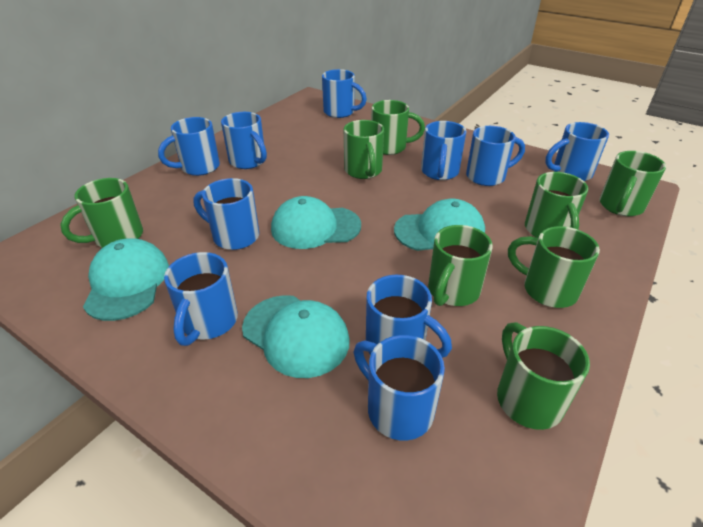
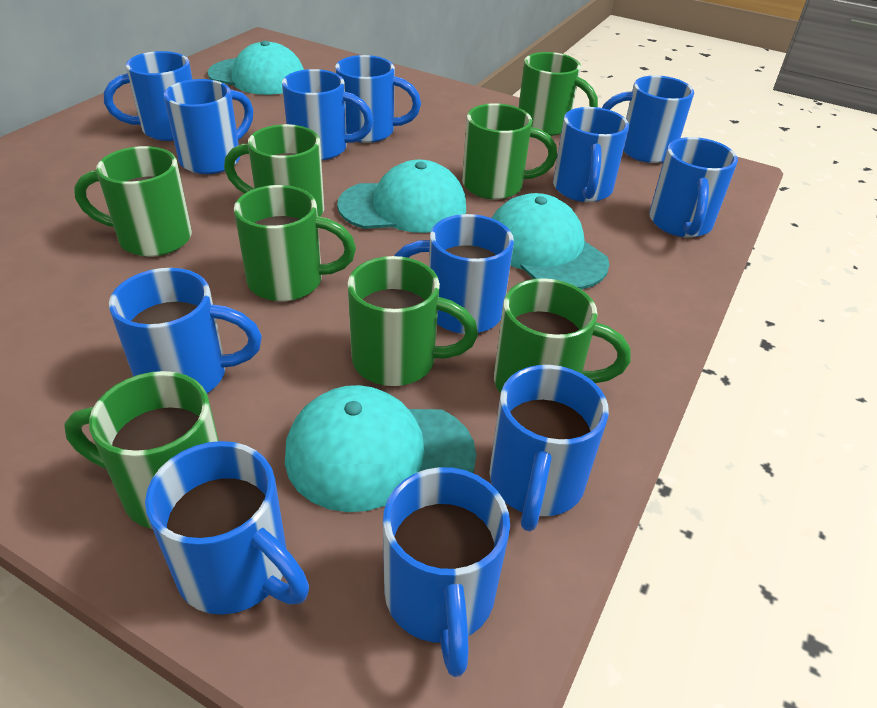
blue mug: 10 -> 12

